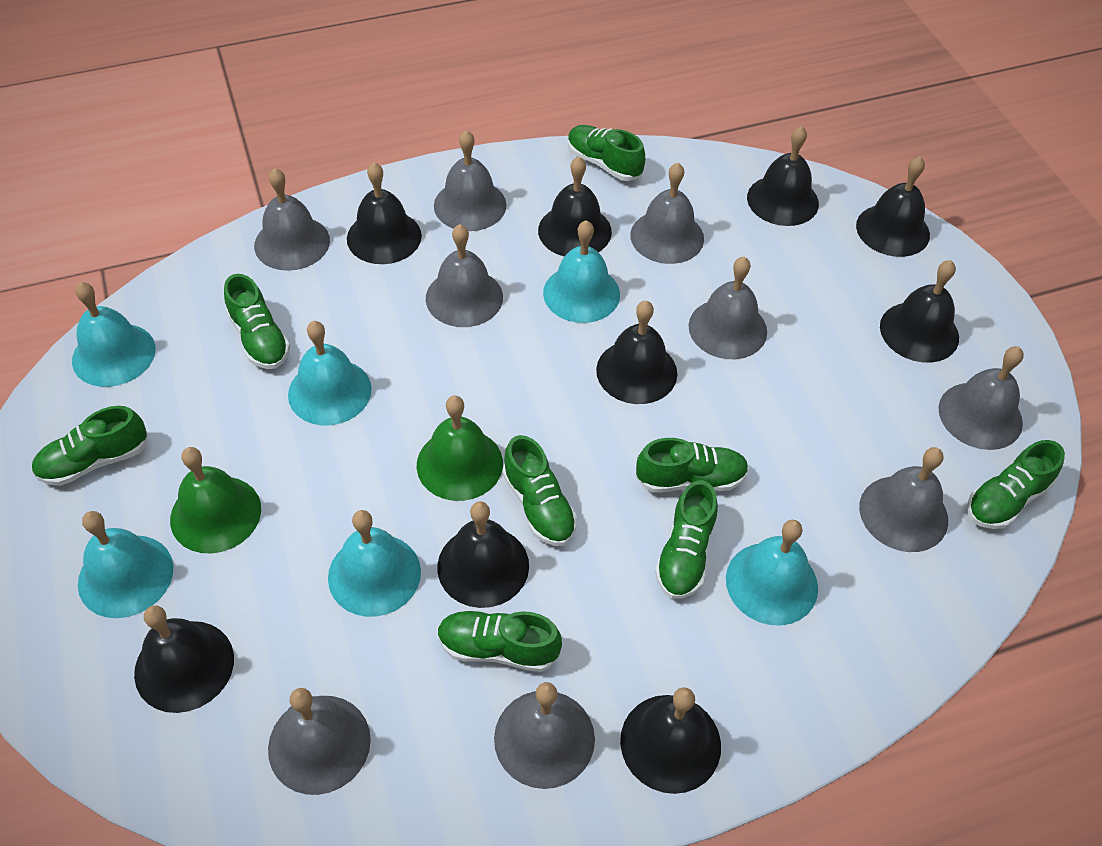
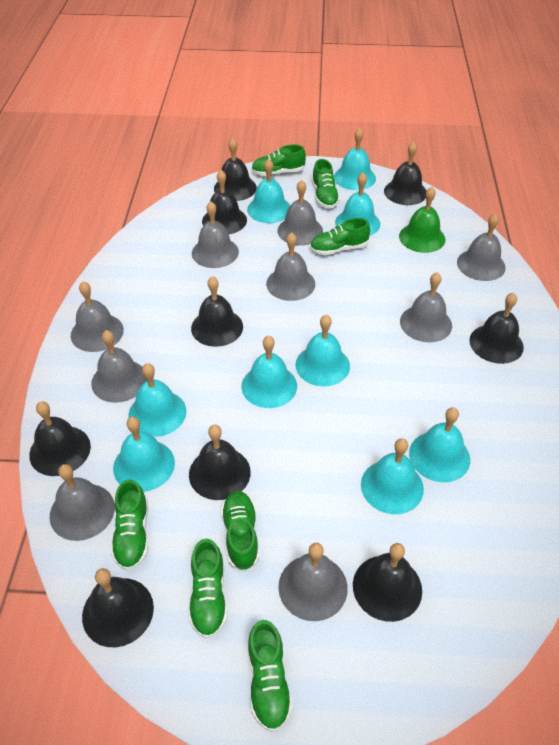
green bell: 2 -> 1
green shoe: 8 -> 7
turquoise bell: 6 -> 9

